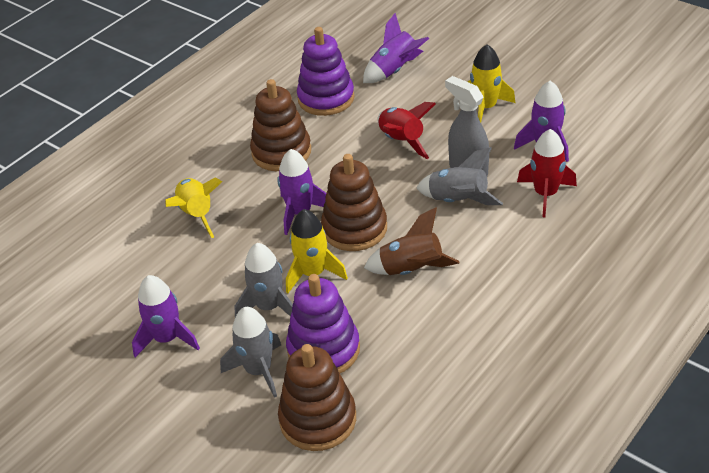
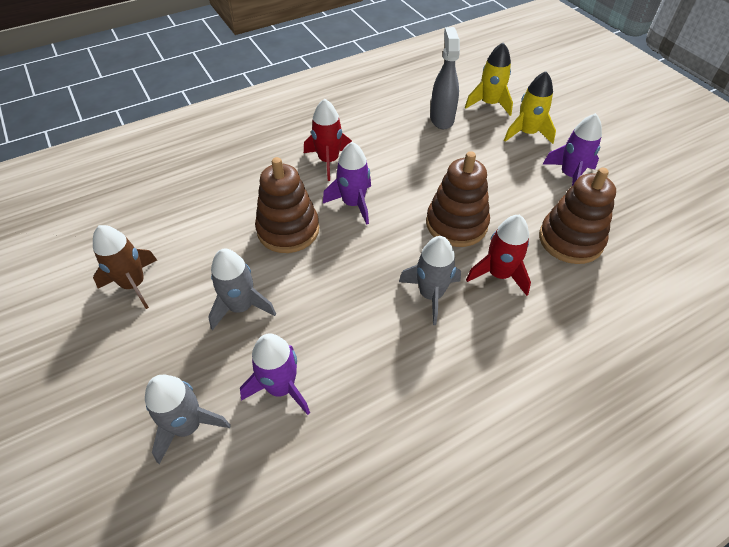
purple rocket: 4 -> 3
purple stacking toy: 2 -> 0
yellow rocket: 3 -> 2

